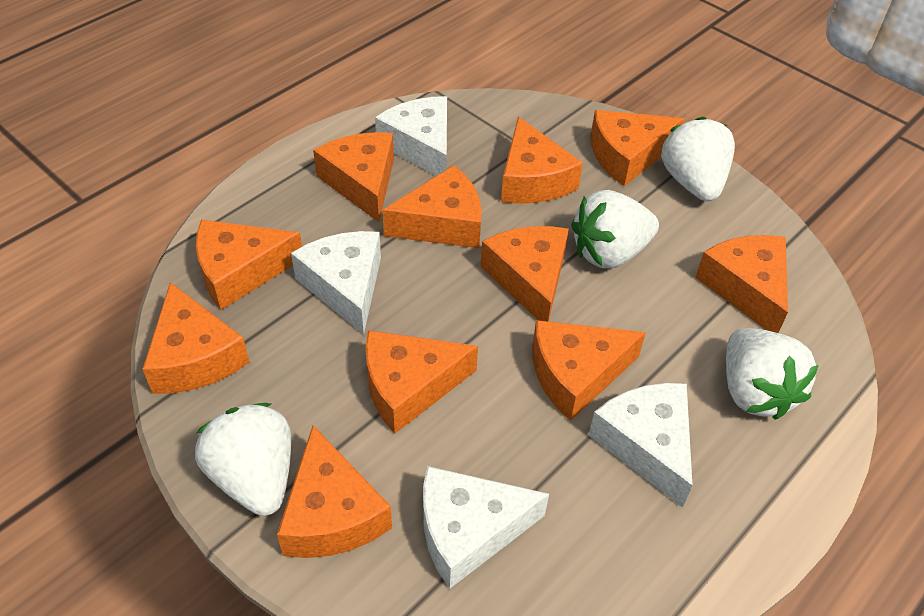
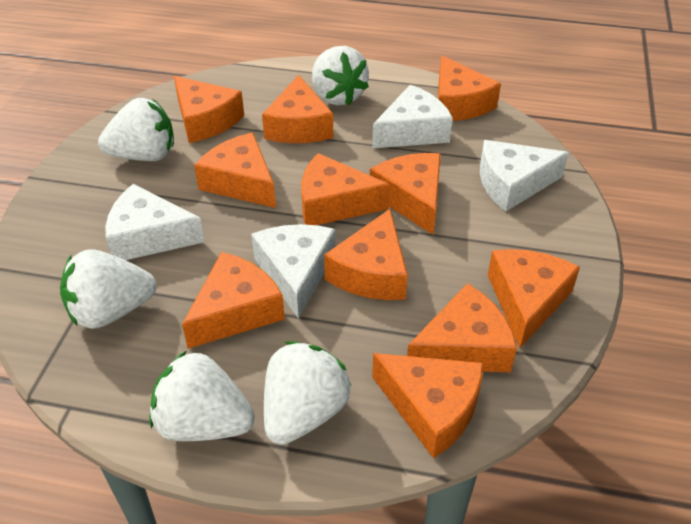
white strawberry: 4 -> 5

